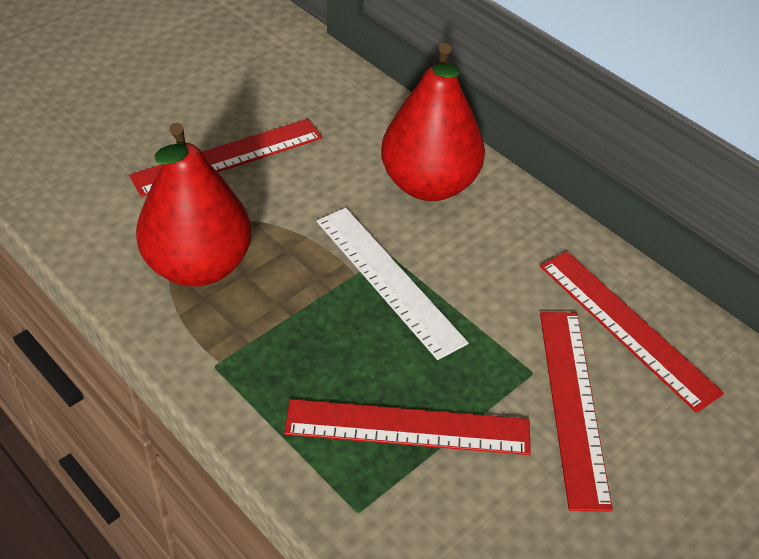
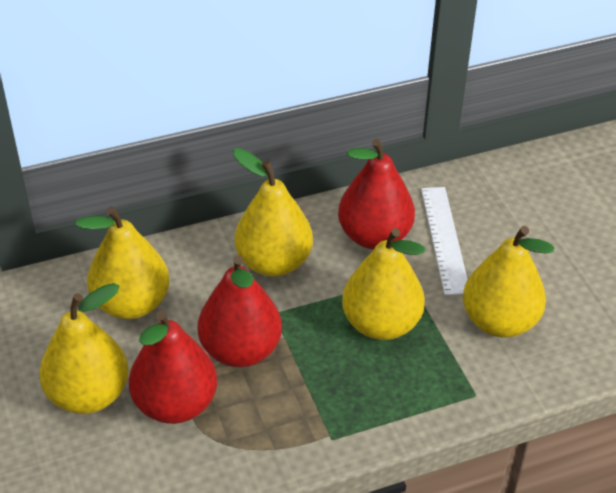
red pear: 2 -> 3
red ruler: 4 -> 0
yellow pear: 0 -> 5

